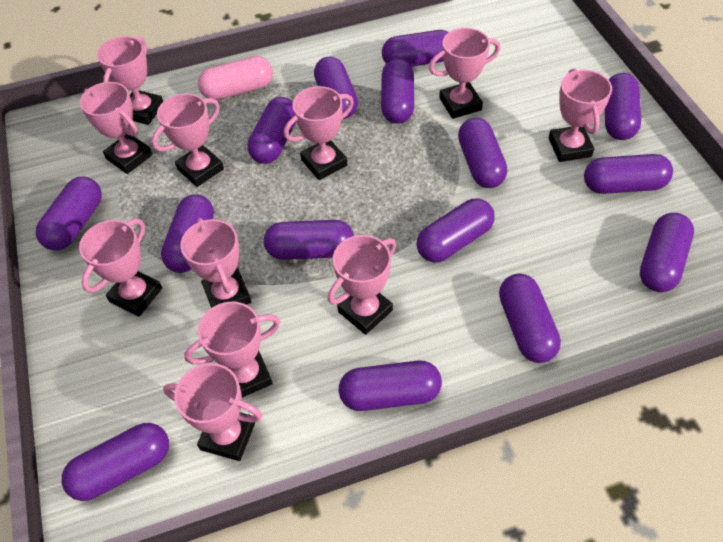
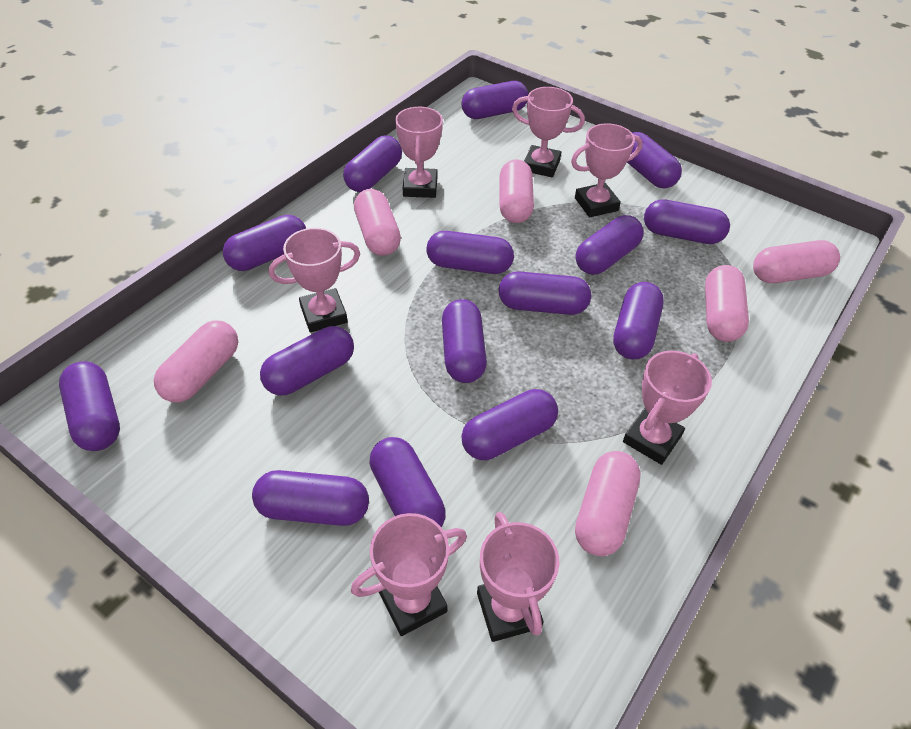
pink capsule: 1 -> 6
pink trophy: 11 -> 7

